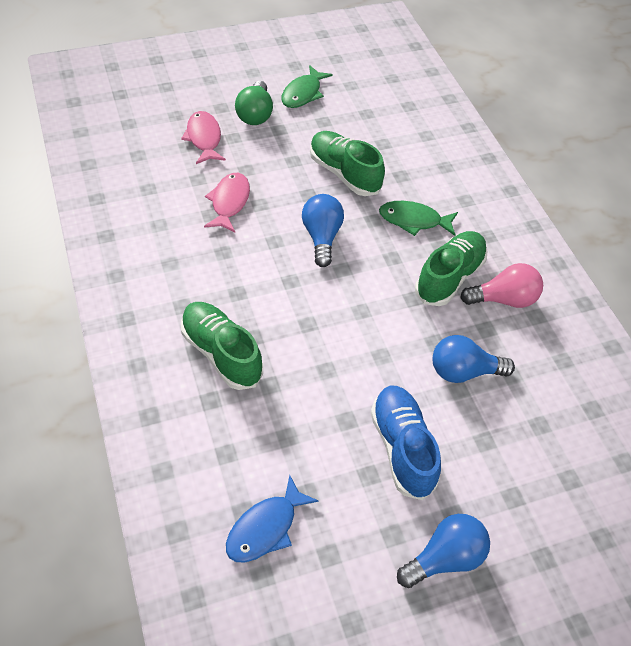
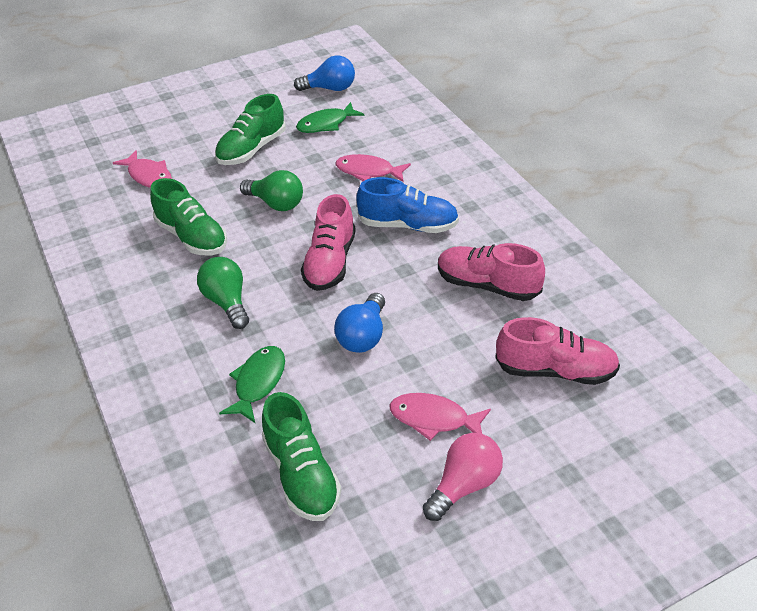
blue fish: 1 -> 0
blue light bulb: 3 -> 2
green light bulb: 1 -> 2
pink fish: 2 -> 3
pink shoe: 0 -> 3

